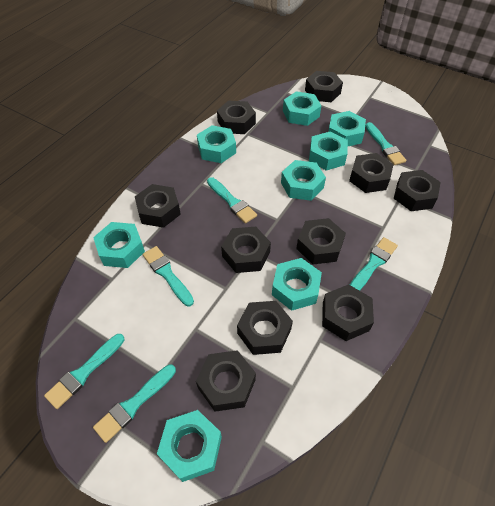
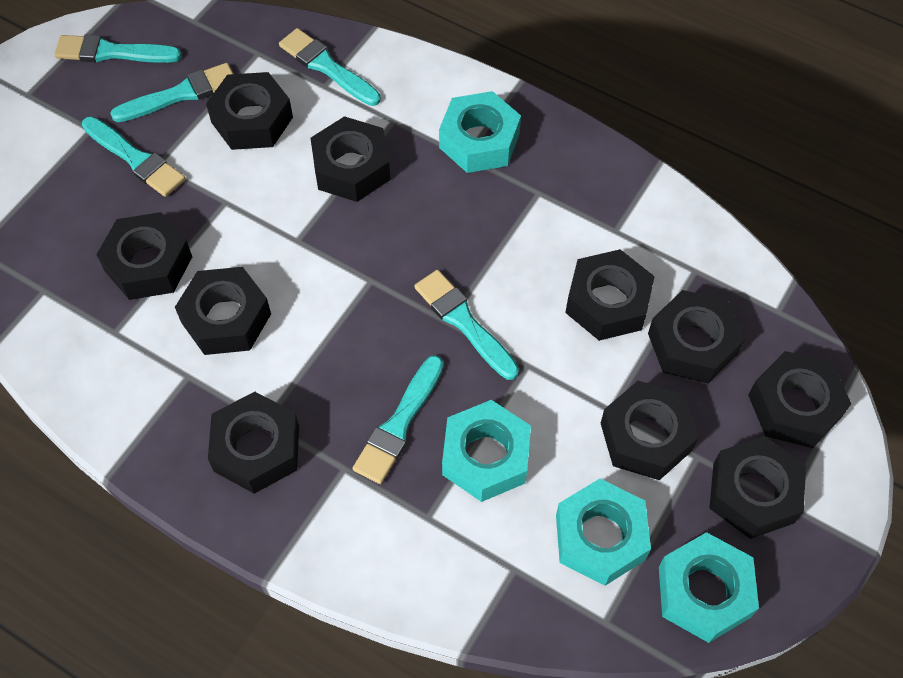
turquoise nut: 8 -> 4

